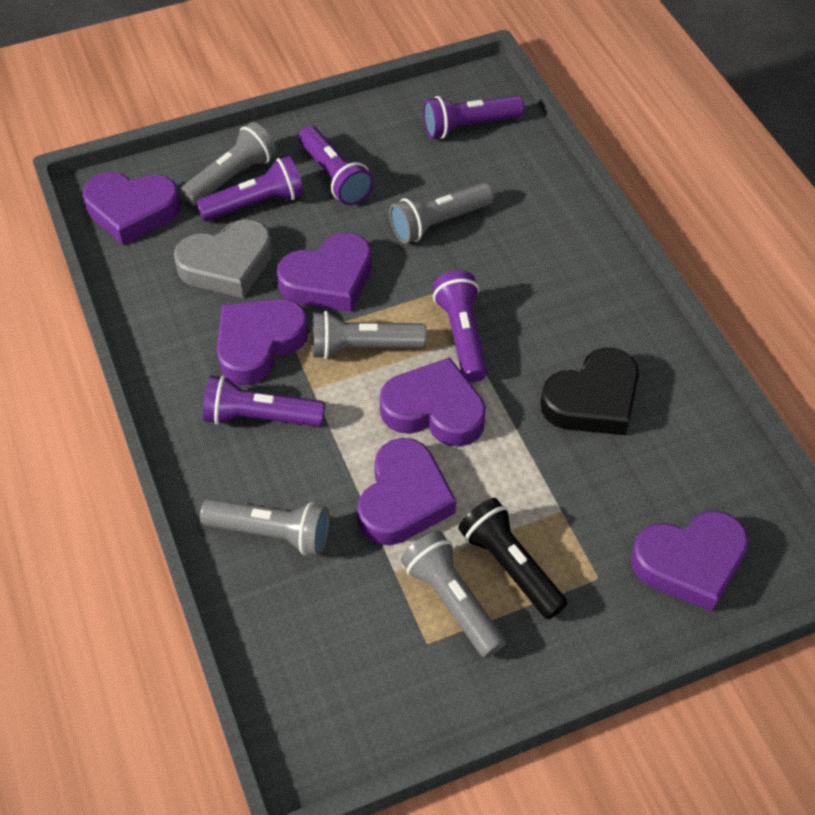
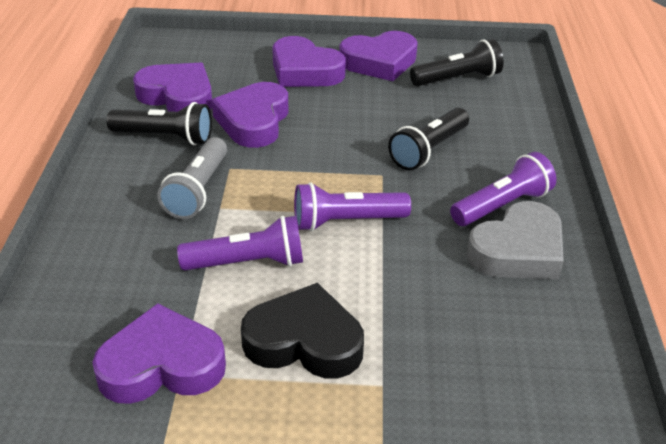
black flashlight: 1 -> 3
grey flashlight: 5 -> 1
purple flashlight: 5 -> 3
purple heart: 6 -> 5

